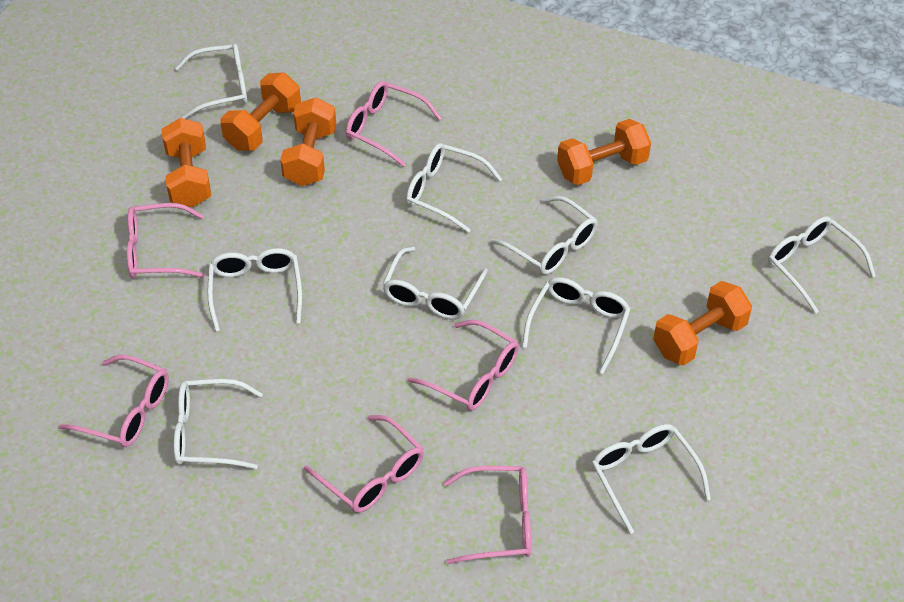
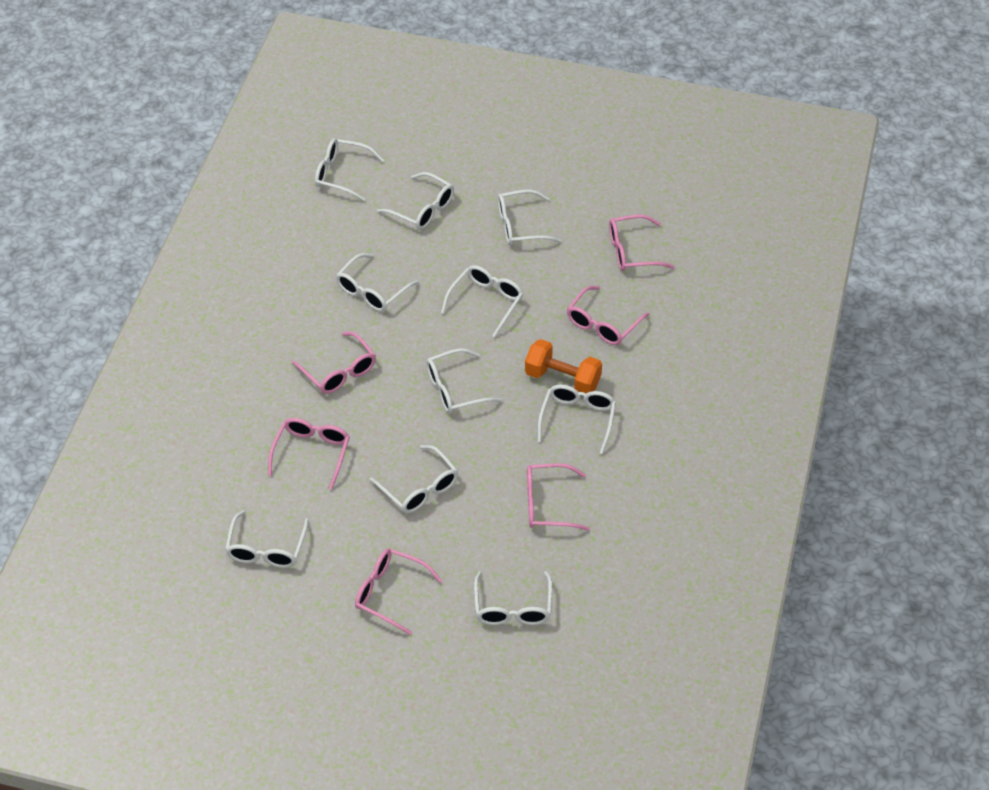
orange dumbbell: 5 -> 1
white glasses: 9 -> 10

